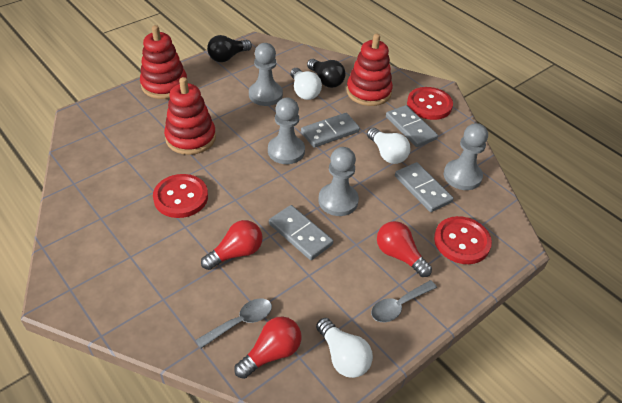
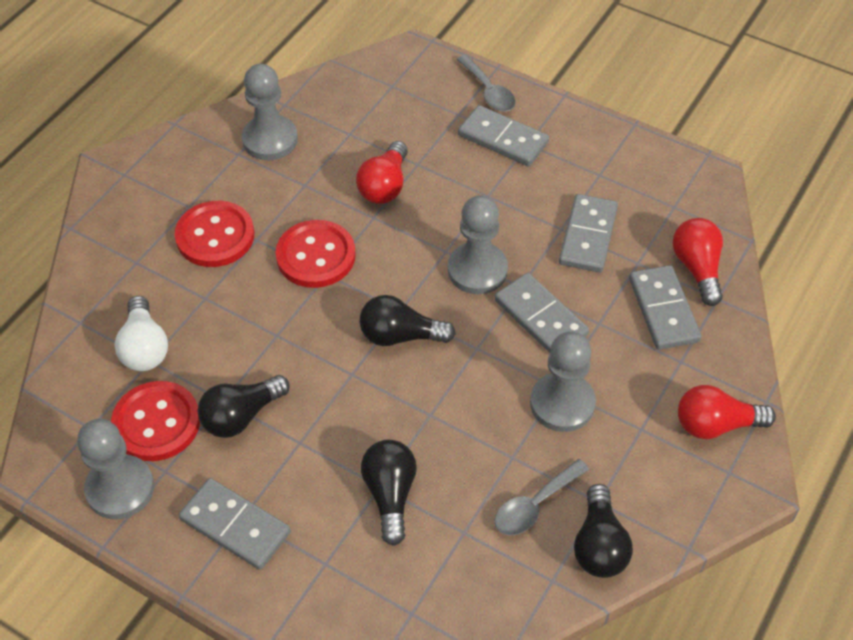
black light bulb: 2 -> 4
grey domino: 4 -> 5
red stacking toy: 3 -> 0
white light bulb: 3 -> 1

